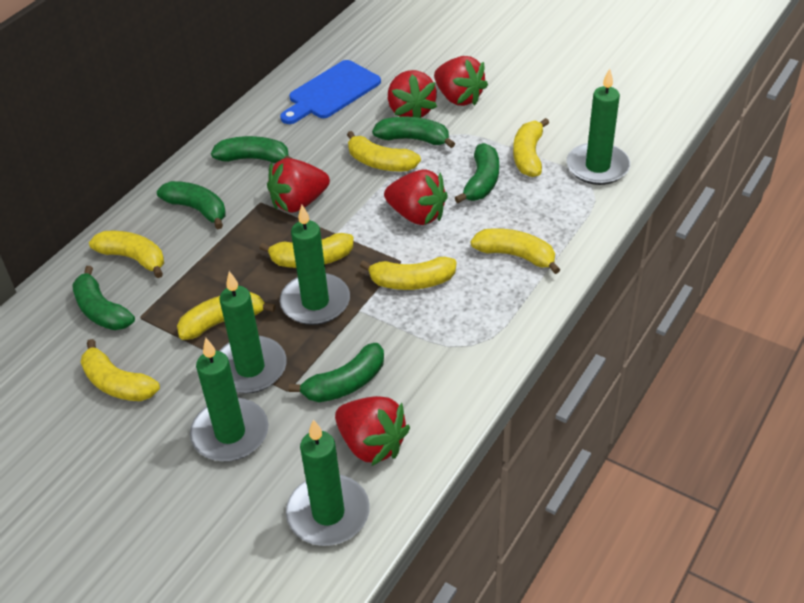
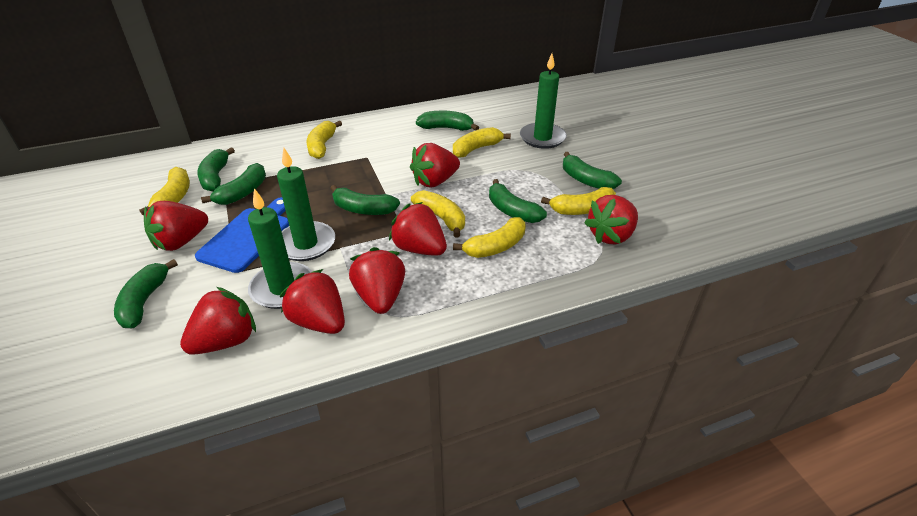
green banana: 6 -> 7
green candle: 5 -> 3
red strawberry: 5 -> 7
yellow banana: 8 -> 6

